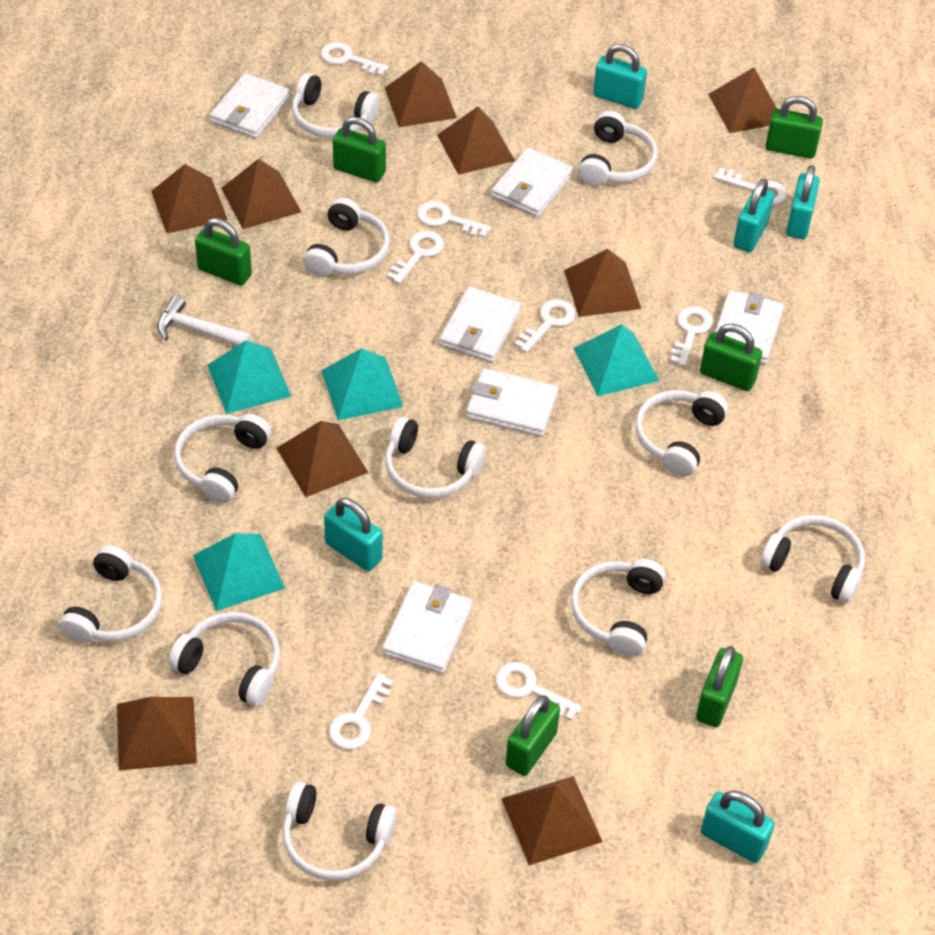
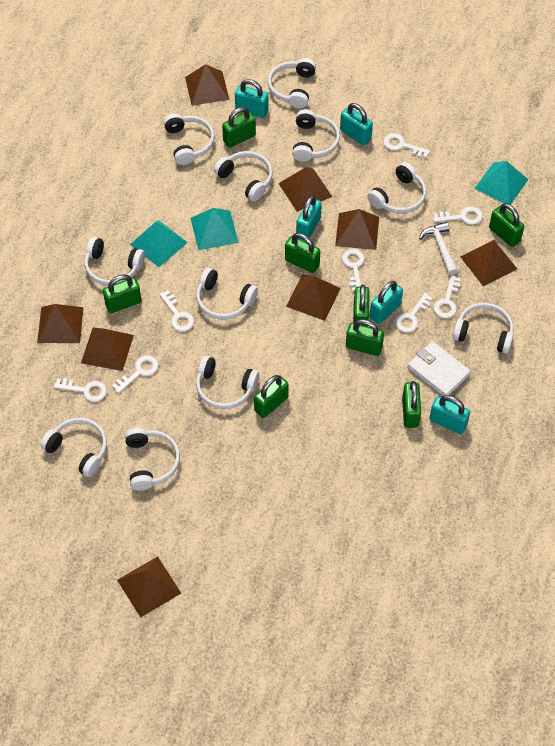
brown pyramid: 9 -> 8
green padlock: 6 -> 8
turquoise pyramid: 4 -> 3
white wallet: 6 -> 1

